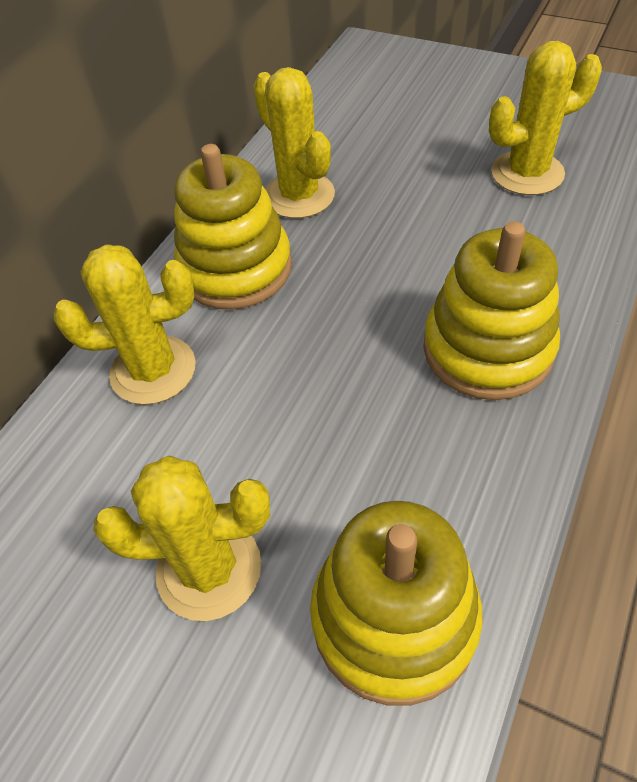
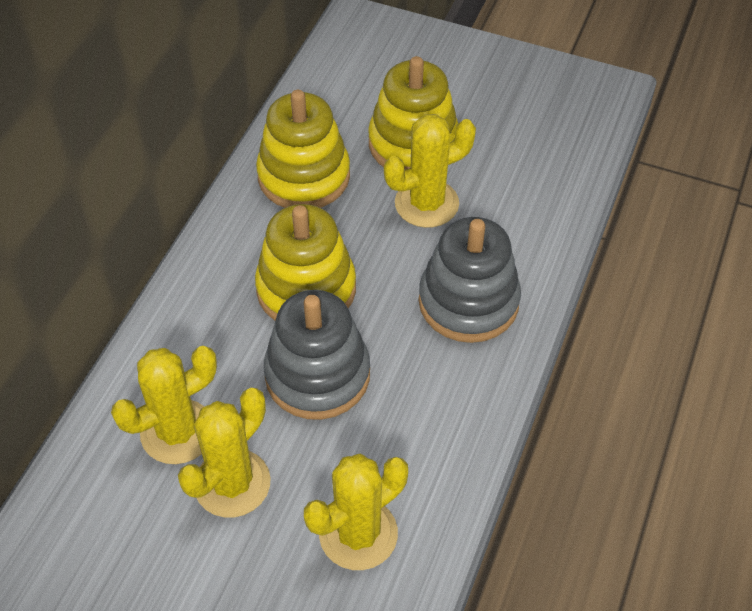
grey stacking toy: 0 -> 2

